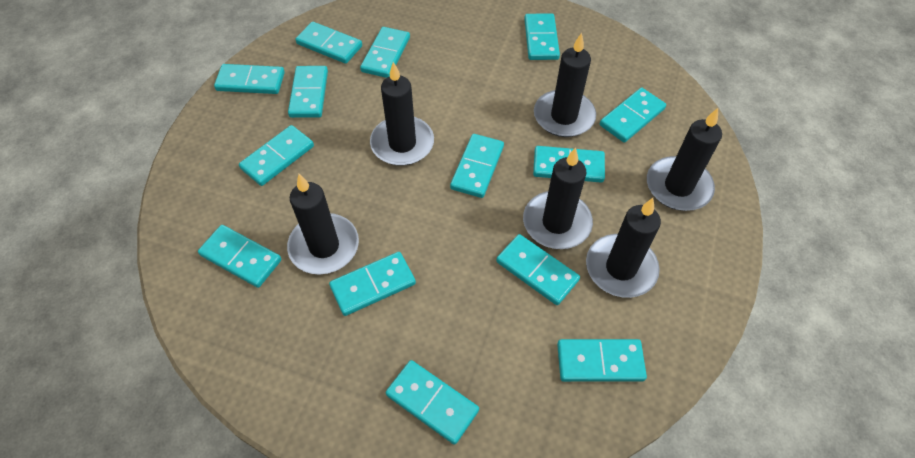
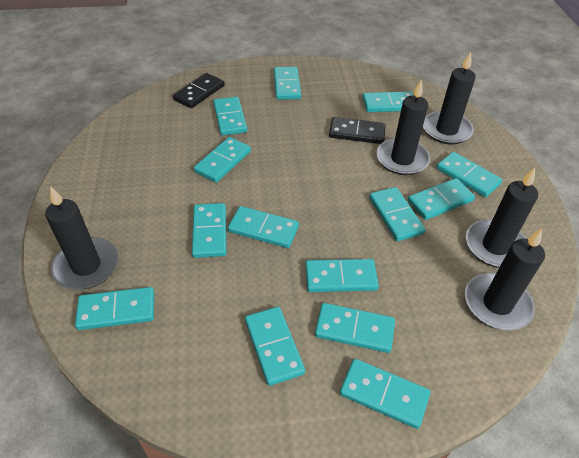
black candle: 6 -> 5
black domino: 0 -> 2

